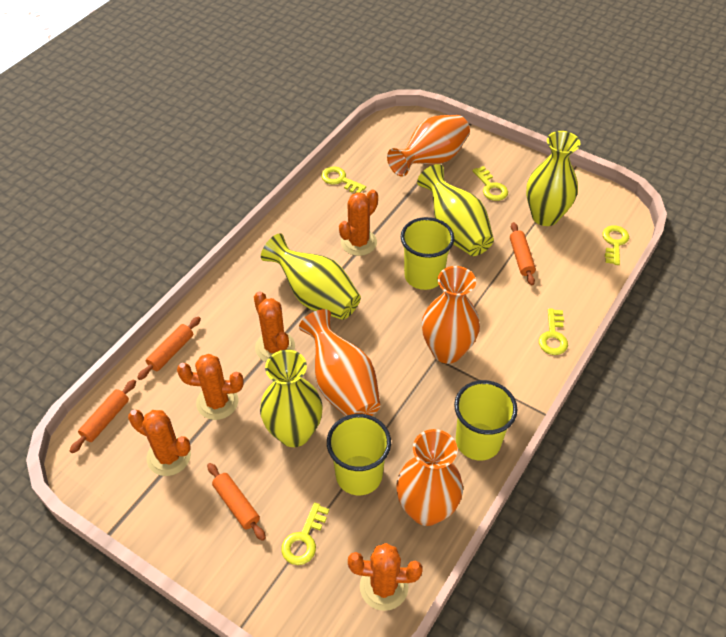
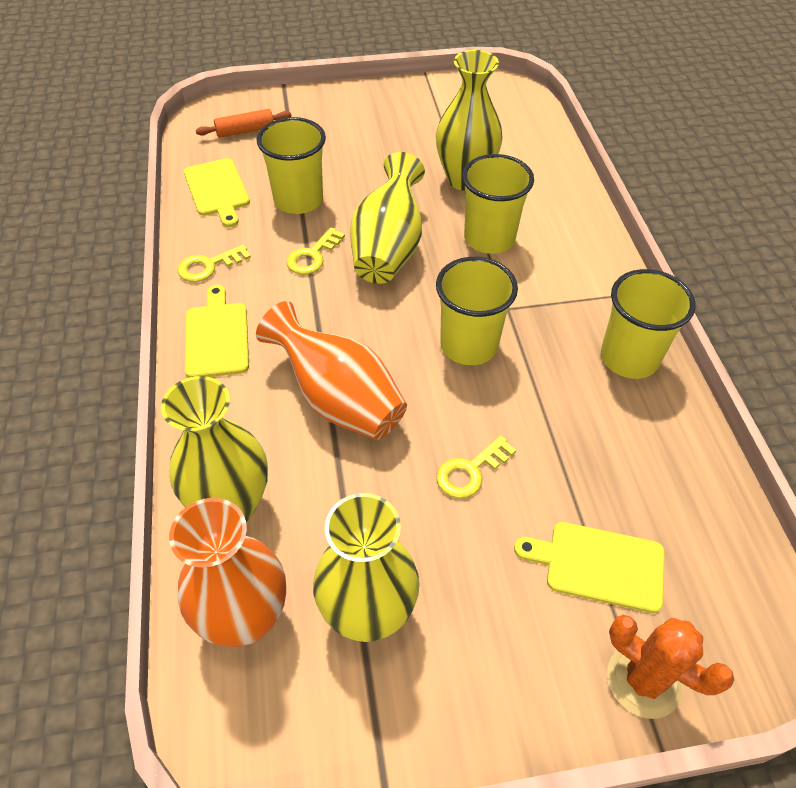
orange cactus: 5 -> 1
orange rolling pin: 4 -> 1
orange vase: 4 -> 2
yellow cup: 3 -> 4
yellow cutting board: 0 -> 3
yellow key: 5 -> 3

